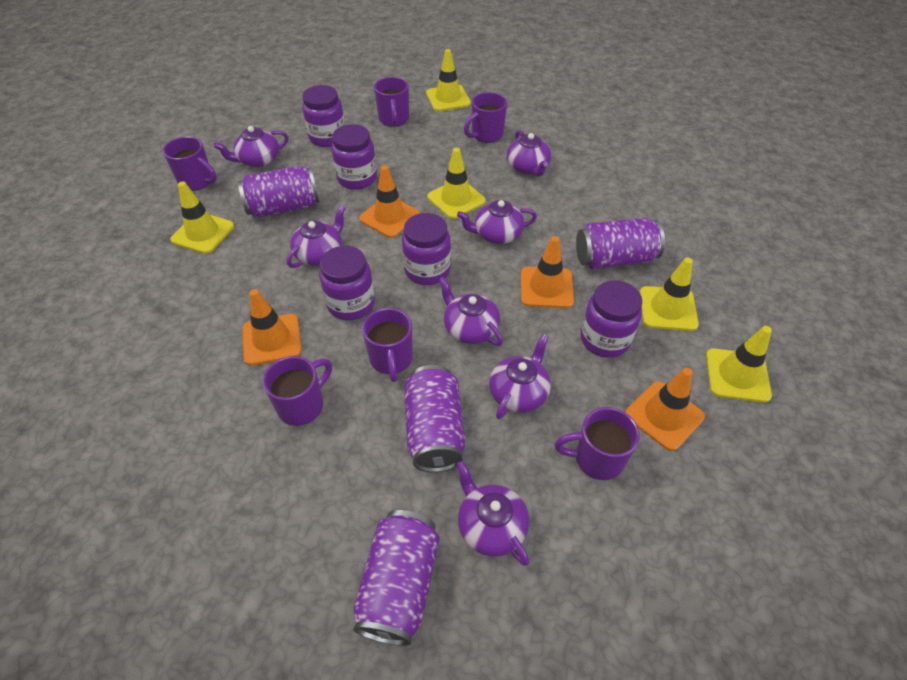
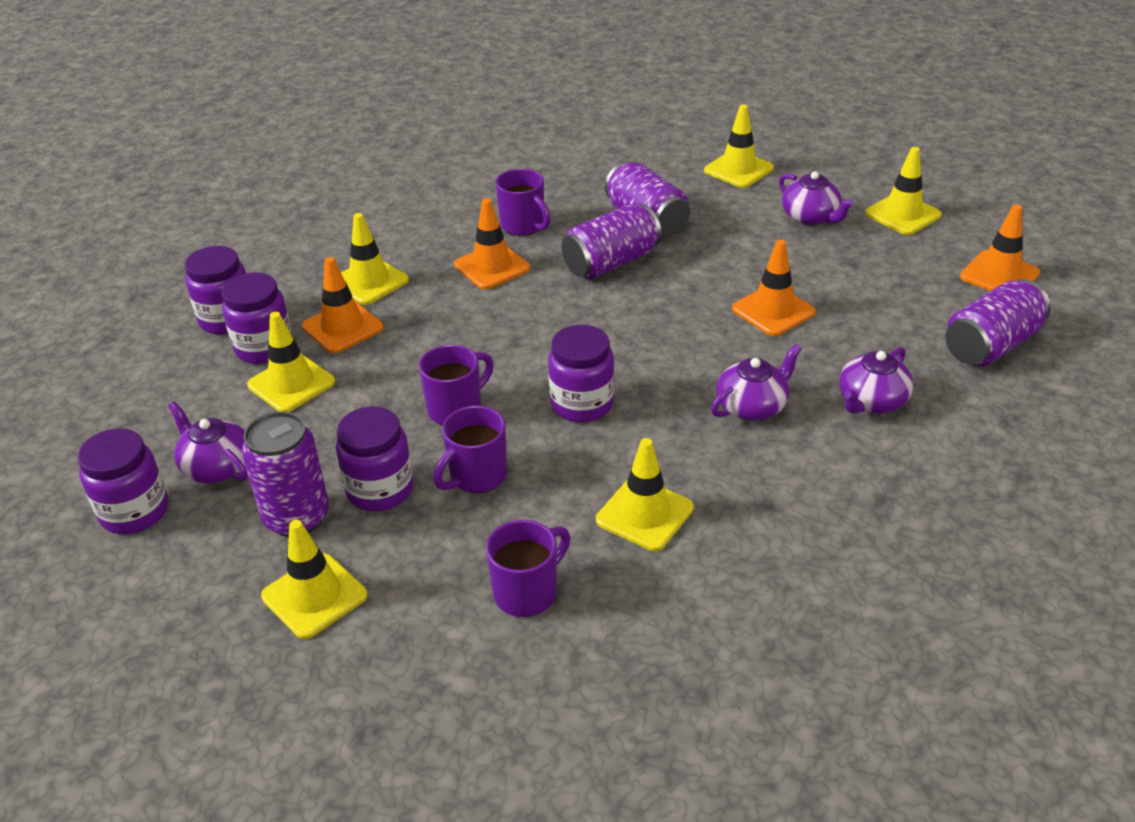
purple mug: 6 -> 4
purple teapot: 7 -> 4
yellow traffic cone: 5 -> 6

